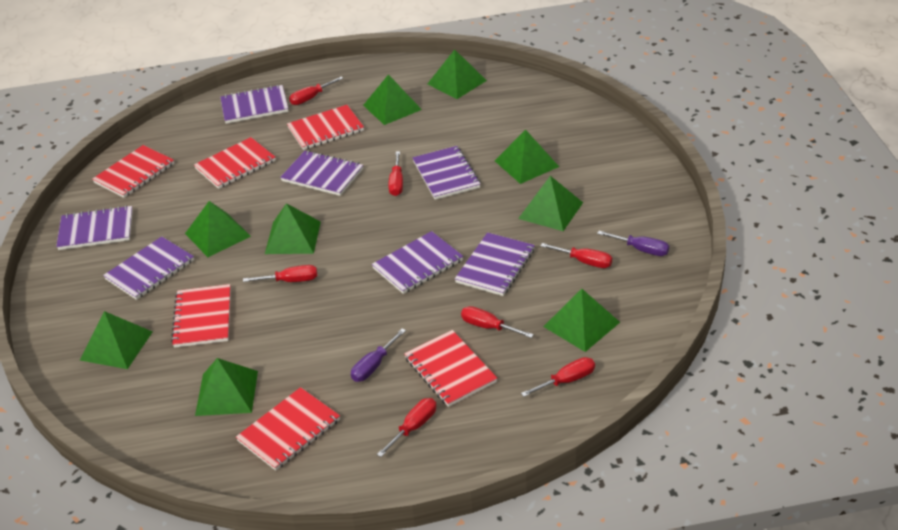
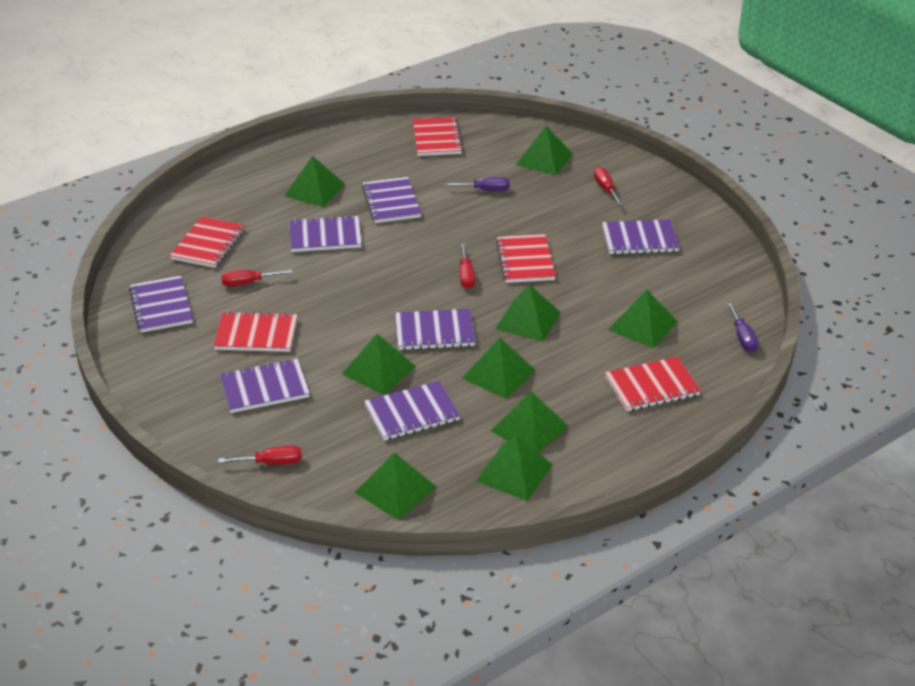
red notebook: 6 -> 5
red screwdriver: 7 -> 4

